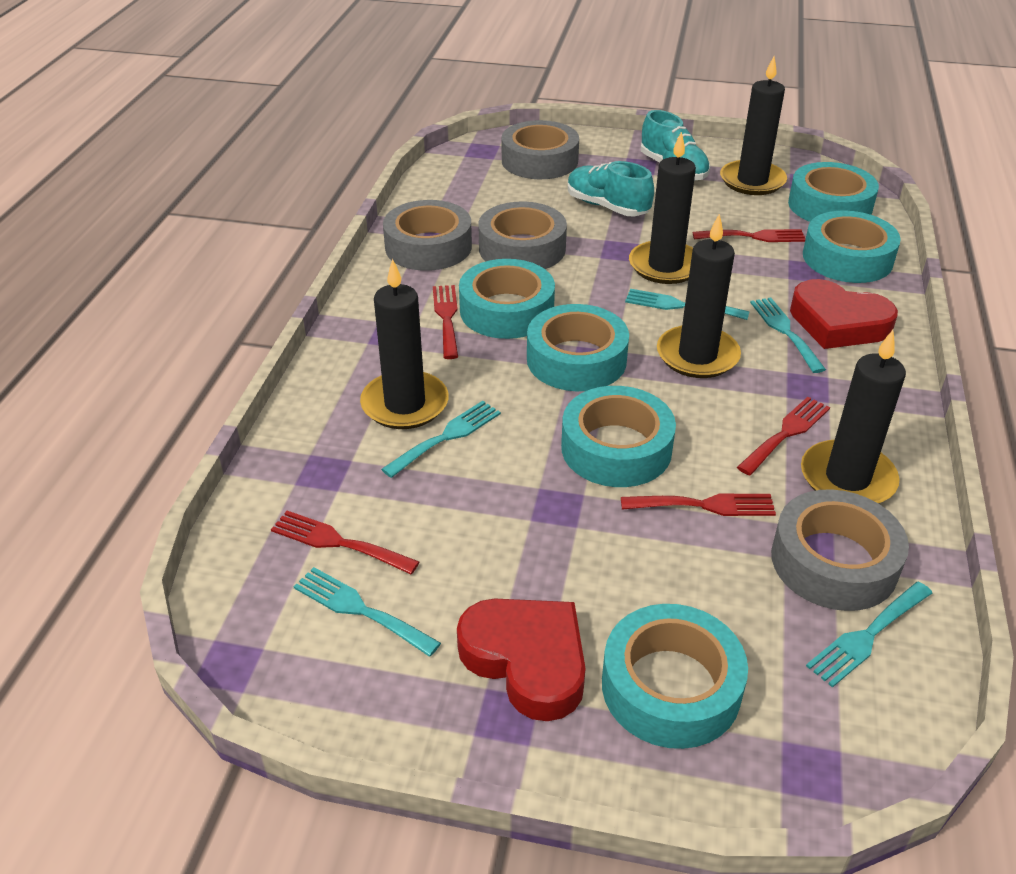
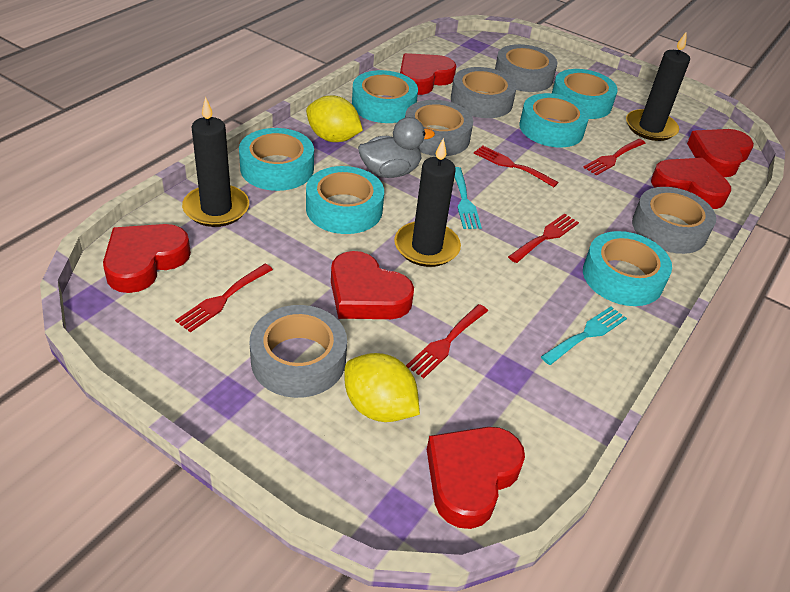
black candle: 5 -> 3
grey duck: 0 -> 1
grey tape: 4 -> 5
red heart: 2 -> 6
turquoise fork: 5 -> 2
turquoise shoe: 2 -> 0
yellow lemon: 0 -> 2

